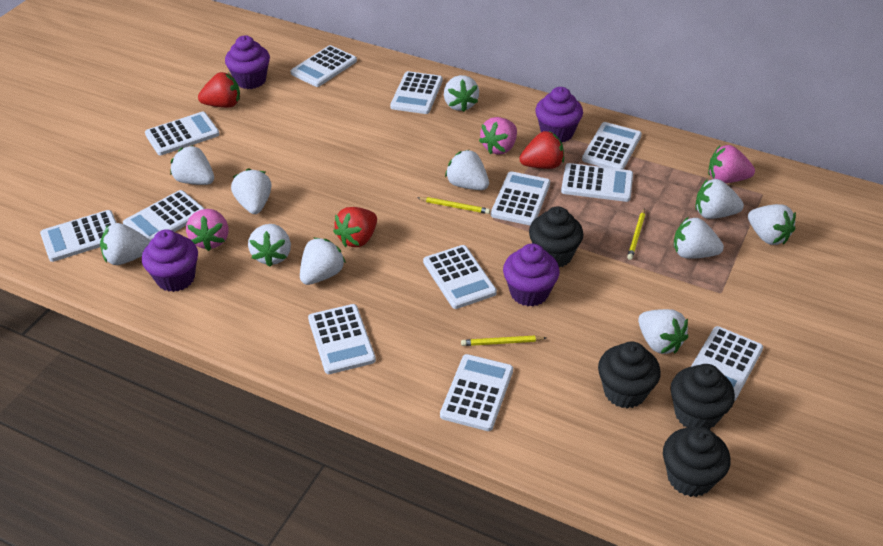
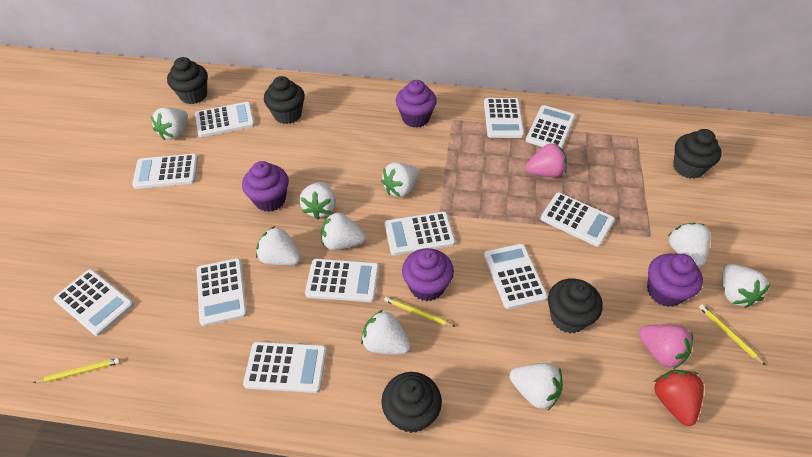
black cupcake: 4 -> 5
pink strawberry: 3 -> 2
red strawberry: 3 -> 1
white calculator: 12 -> 11
white strawberry: 11 -> 9

